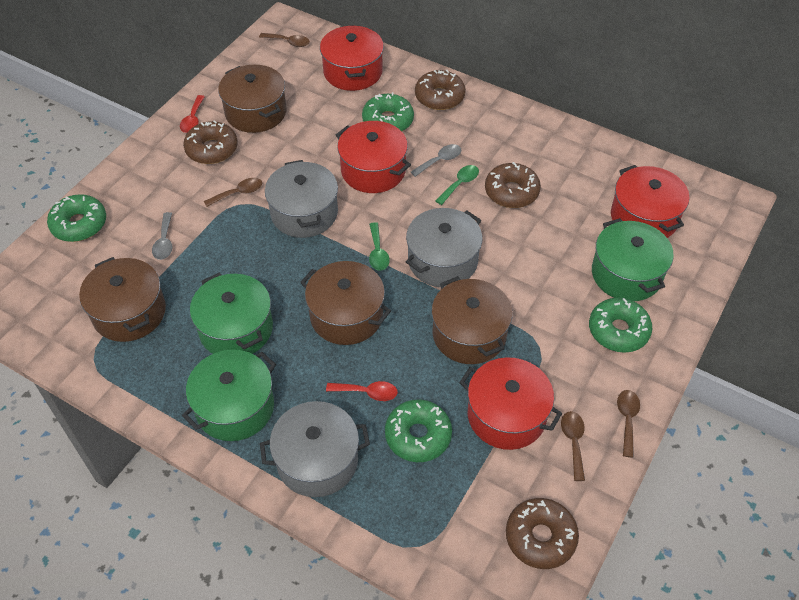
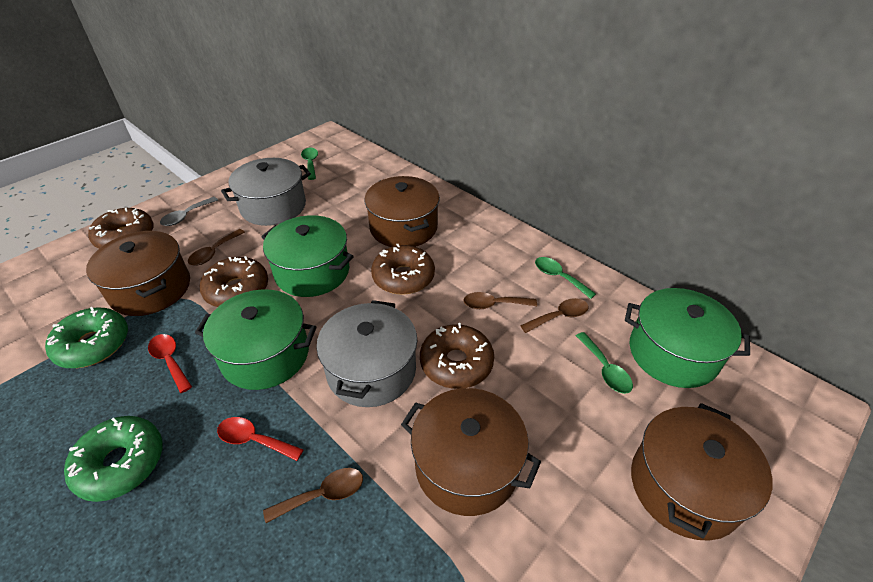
green donut: 4 -> 2
green spoon: 2 -> 3
grey pot: 3 -> 2
grey spoon: 2 -> 1
red pot: 4 -> 0

